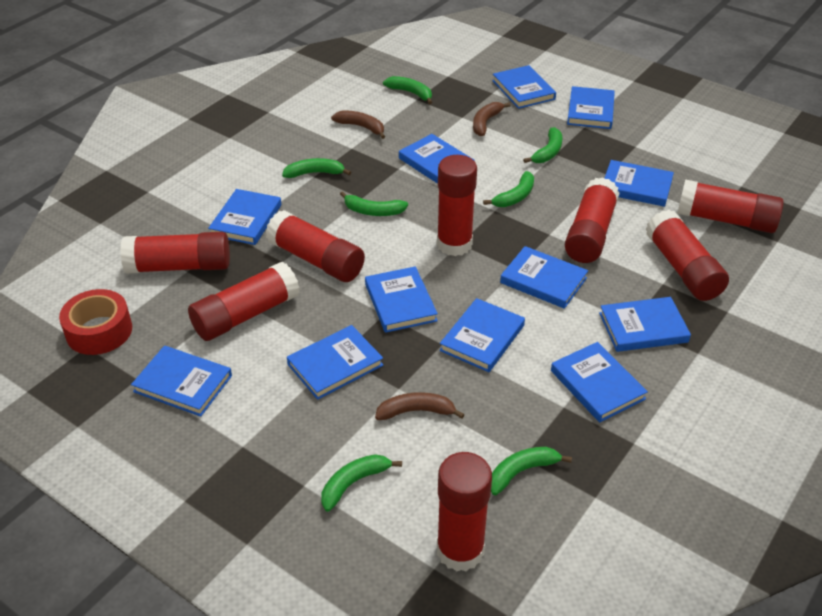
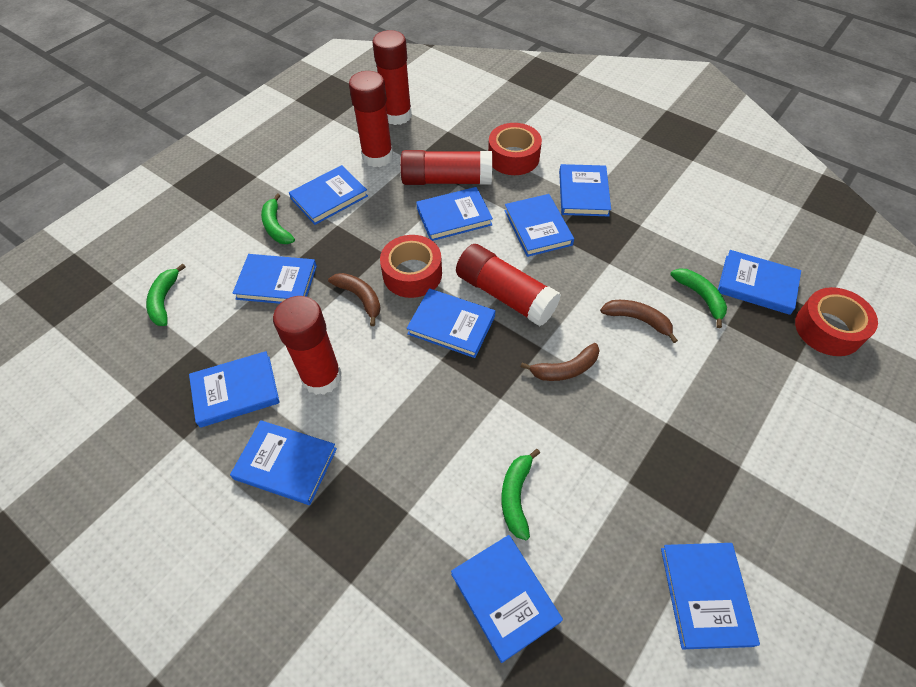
blue book: 12 -> 11
green banana: 7 -> 4
red glue stick: 8 -> 5
red tape: 1 -> 3

